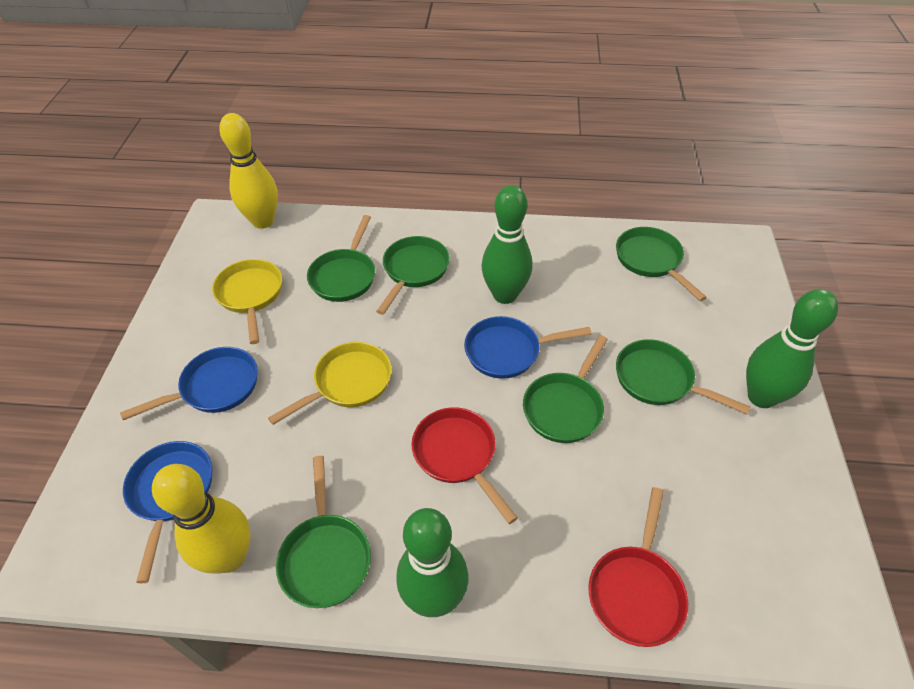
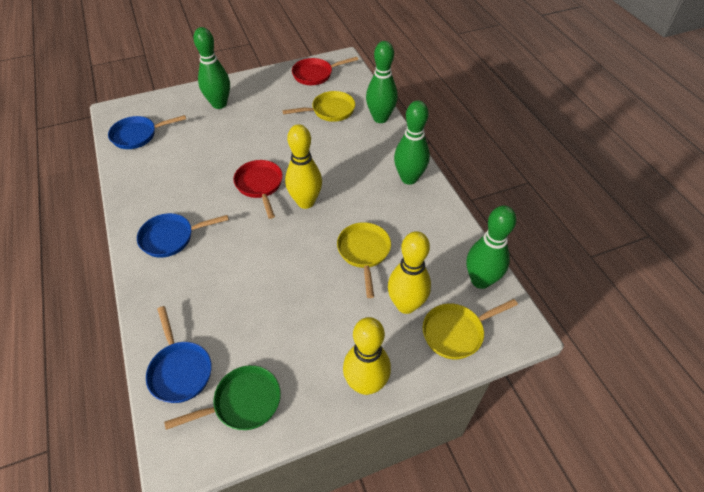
green bowling pin: 3 -> 4
green pan: 6 -> 1
yellow bowling pin: 2 -> 3
yellow pan: 2 -> 3

